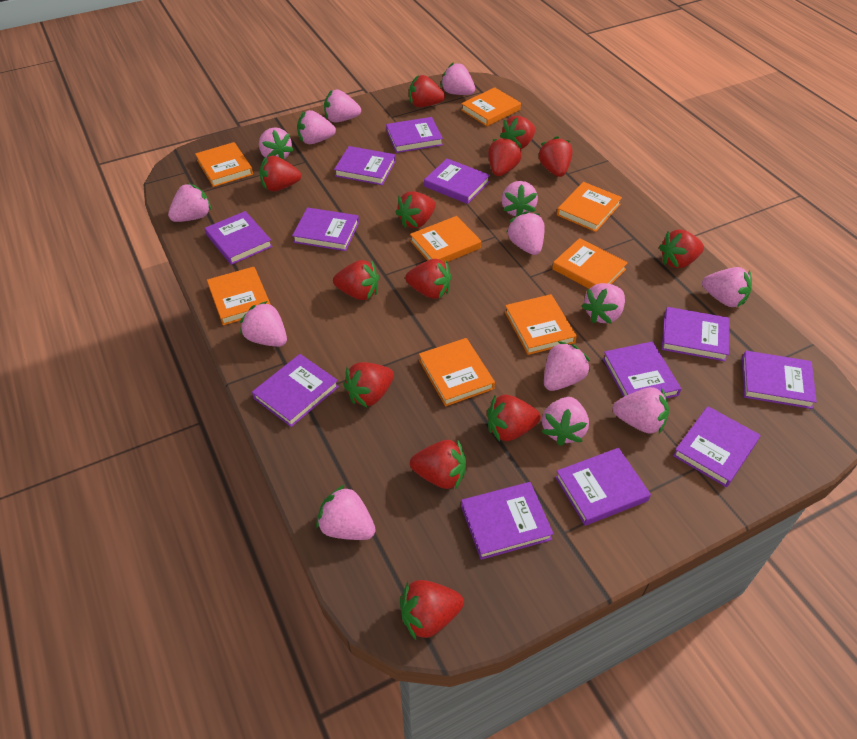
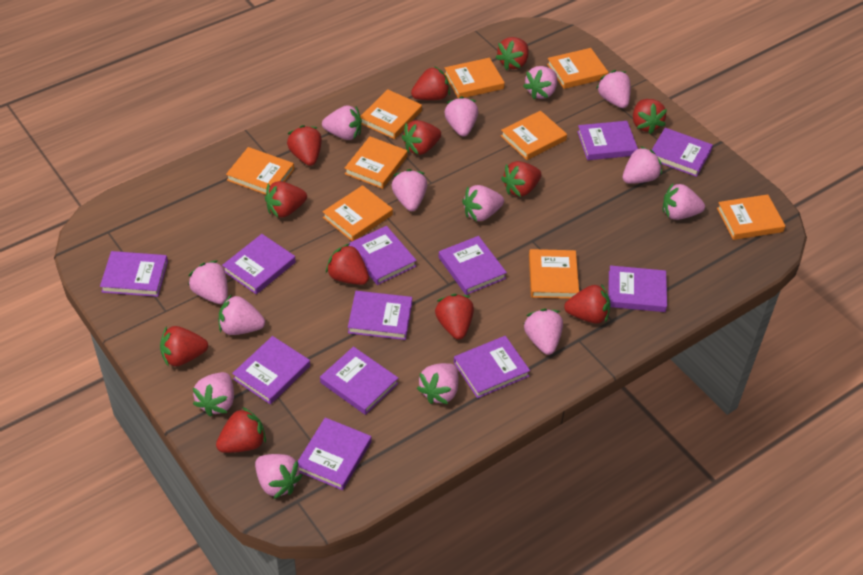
orange book: 8 -> 9
red strawberry: 13 -> 12

